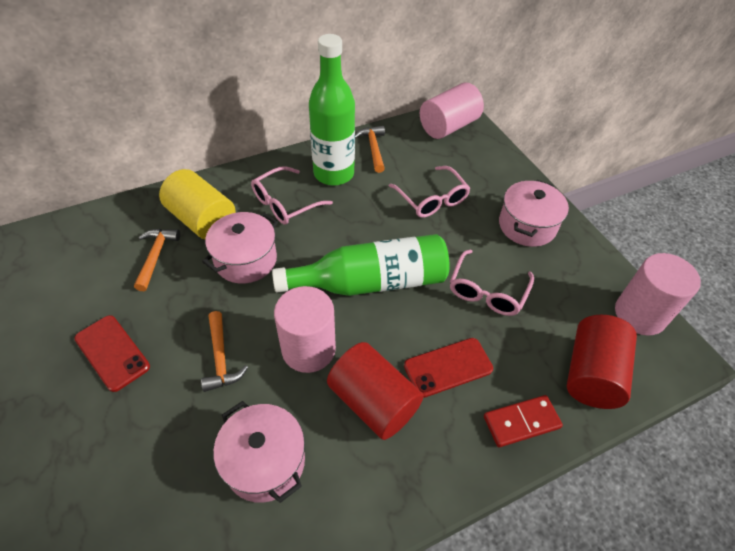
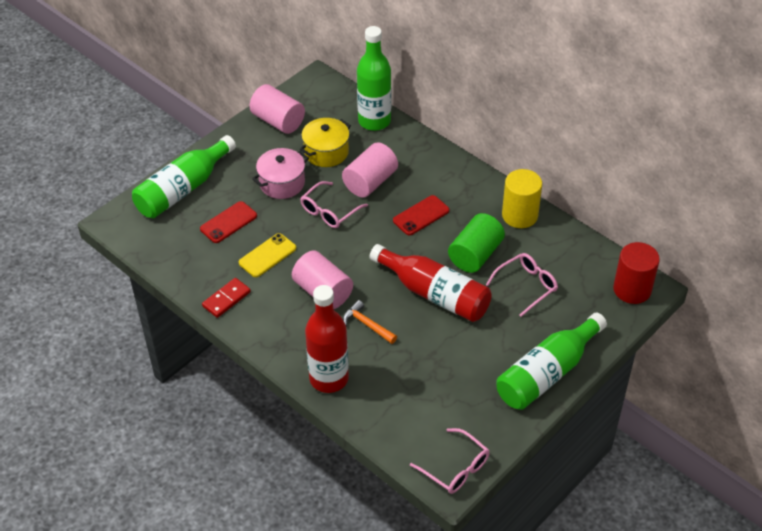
green bottle: 2 -> 3
green cylinder: 0 -> 1
orange hammer: 3 -> 1
pink pot: 3 -> 1
red bottle: 0 -> 2
red cylinder: 2 -> 1
yellow phone: 0 -> 1
yellow pot: 0 -> 1

